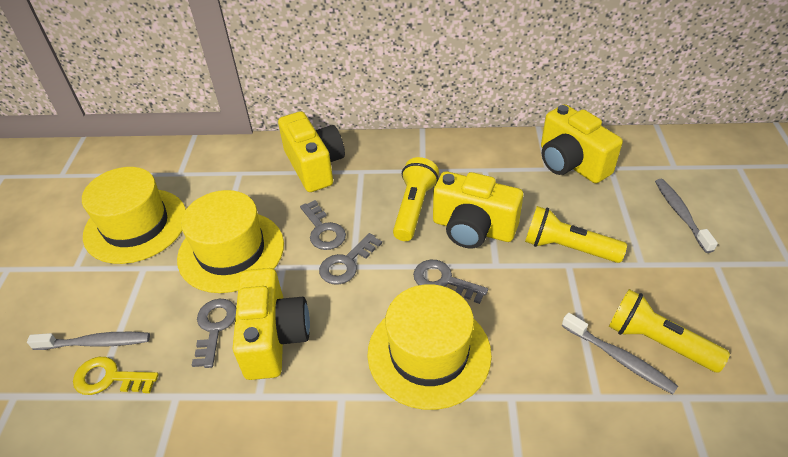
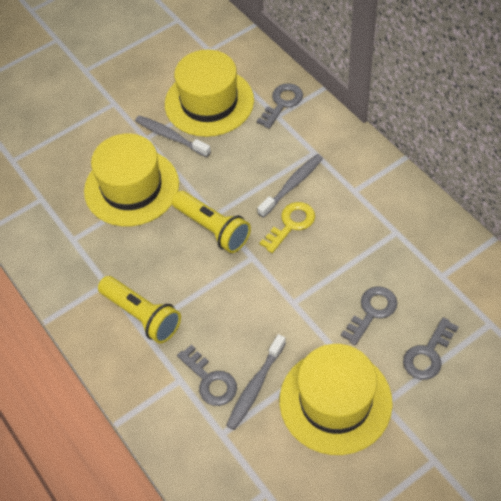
yellow camera: 4 -> 0
yellow flashlight: 3 -> 2

